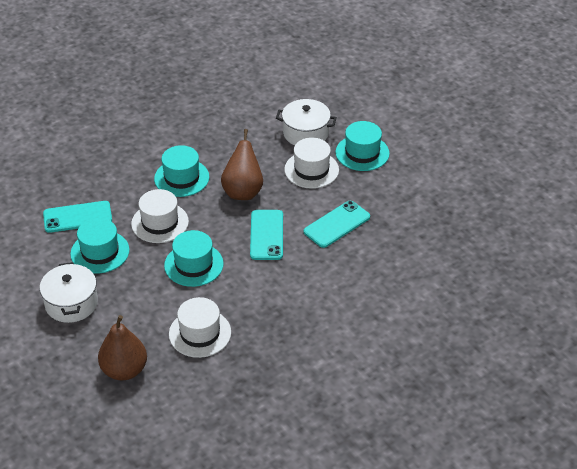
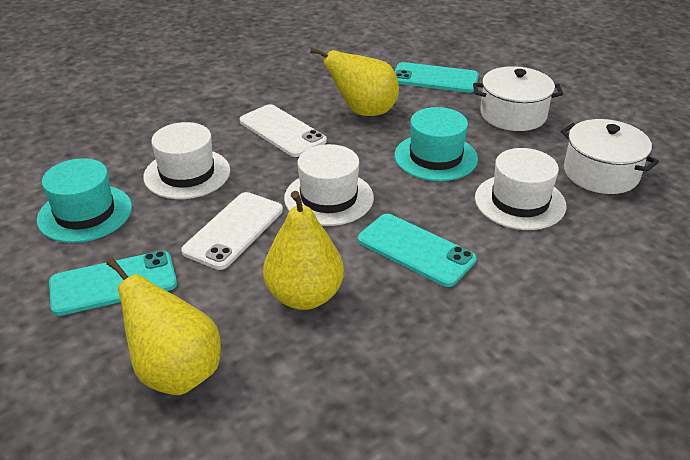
brown pear: 2 -> 0
turquoise hat: 4 -> 2
white phone: 0 -> 2
yellow pear: 0 -> 3

